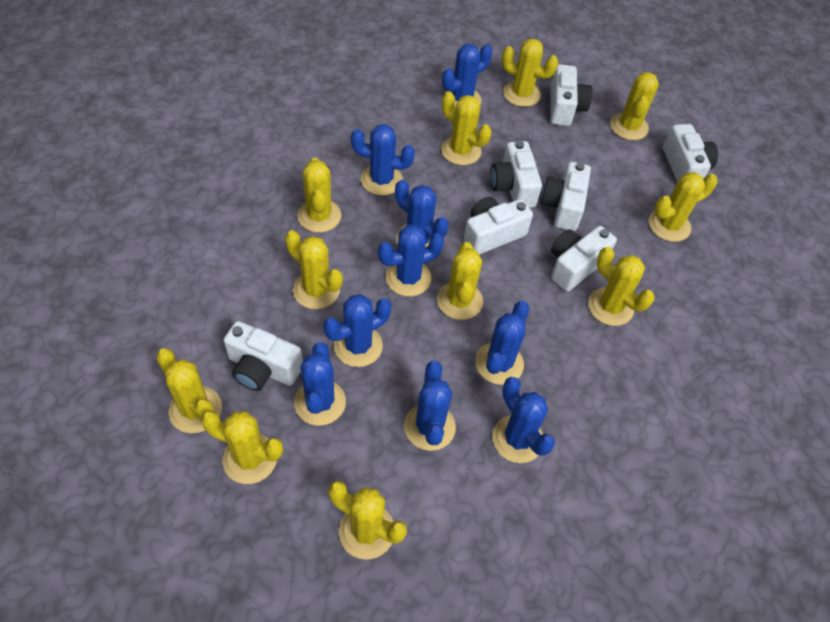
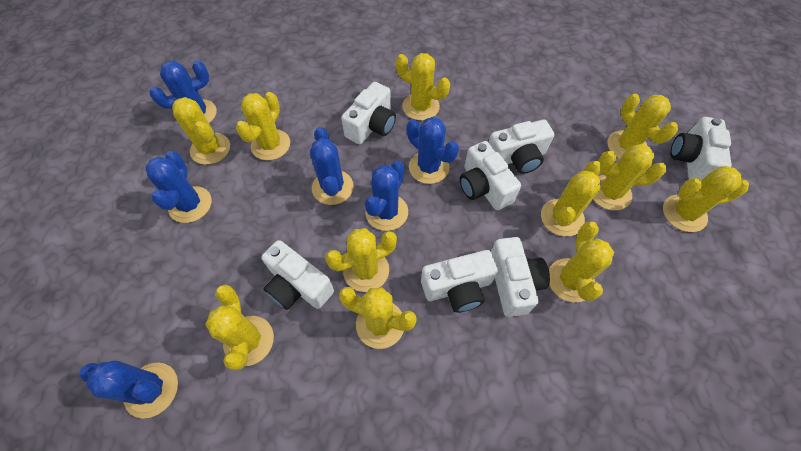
blue cactus: 9 -> 6

